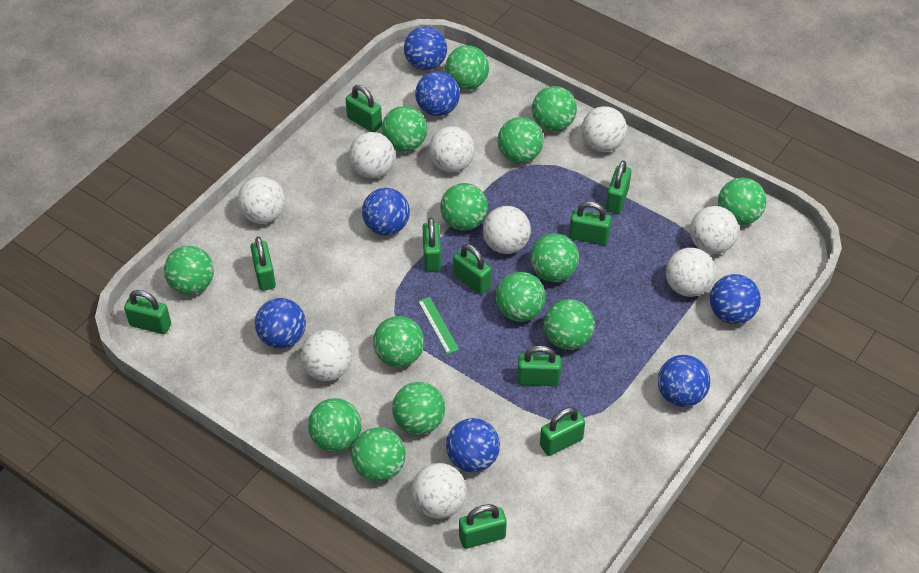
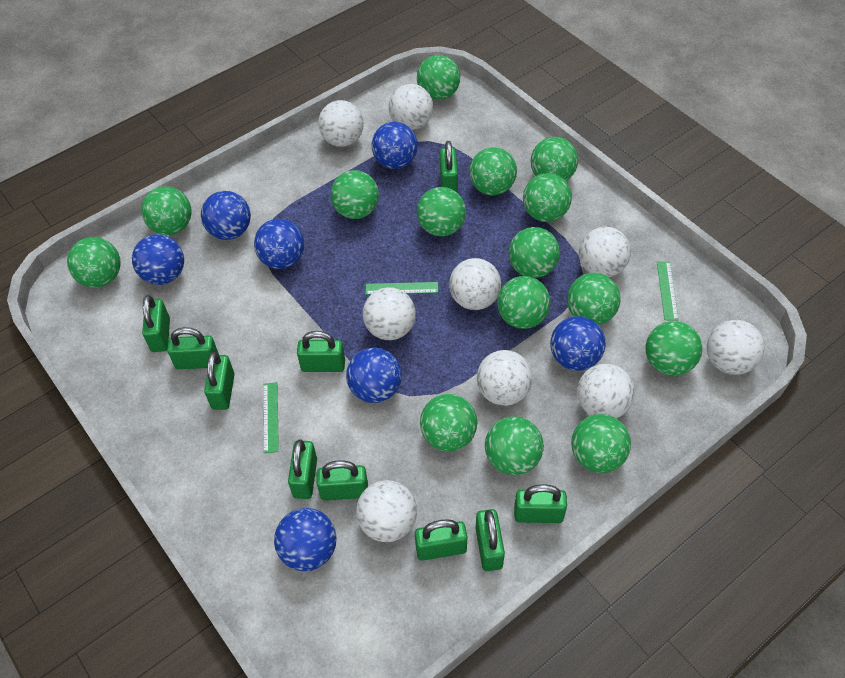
green ball: 14 -> 15
green ruler: 1 -> 3

